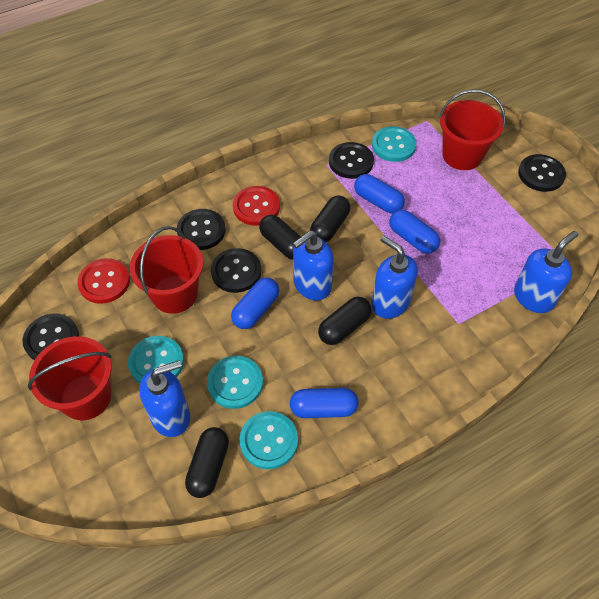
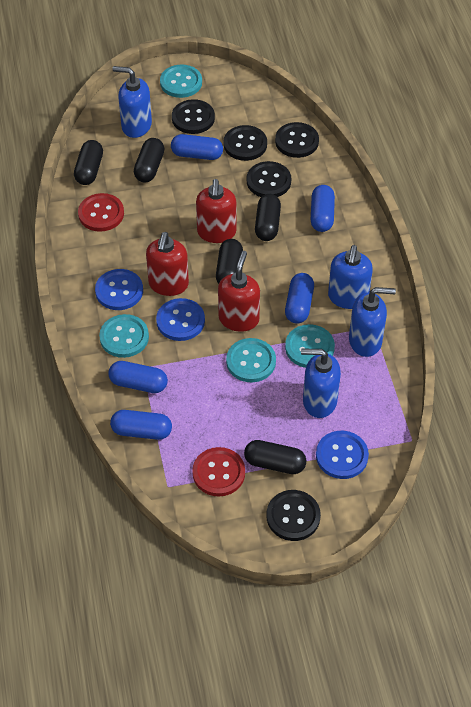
black capsule: 4 -> 5
blue button: 0 -> 3
blue capsule: 4 -> 5
red bucket: 3 -> 0
red soap dispenser: 0 -> 3

